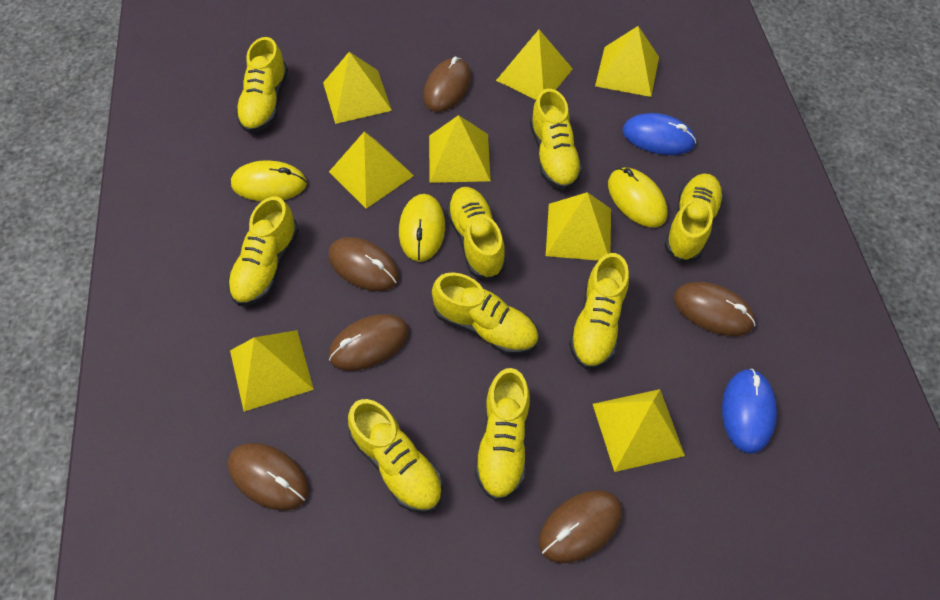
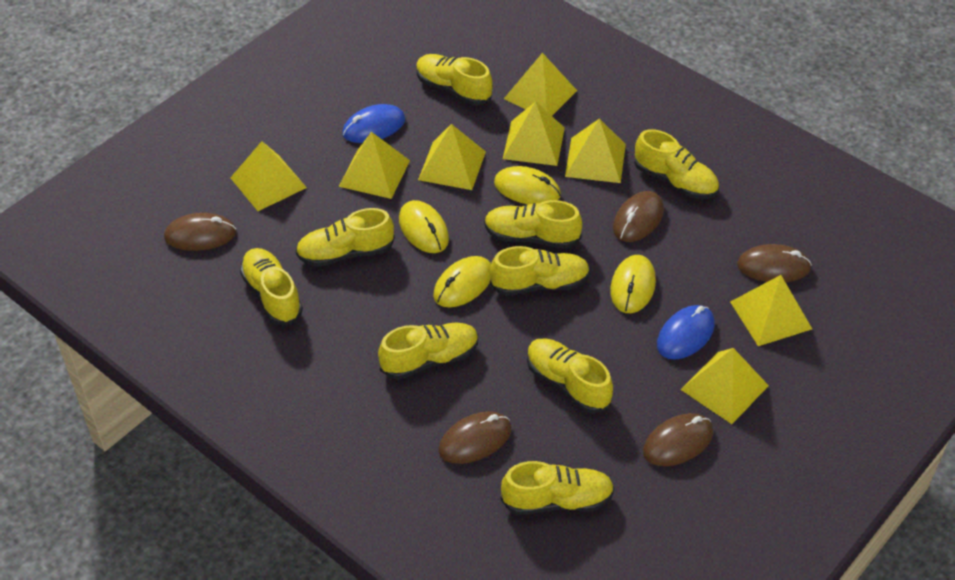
brown mouse: 6 -> 5
yellow mouse: 3 -> 4

